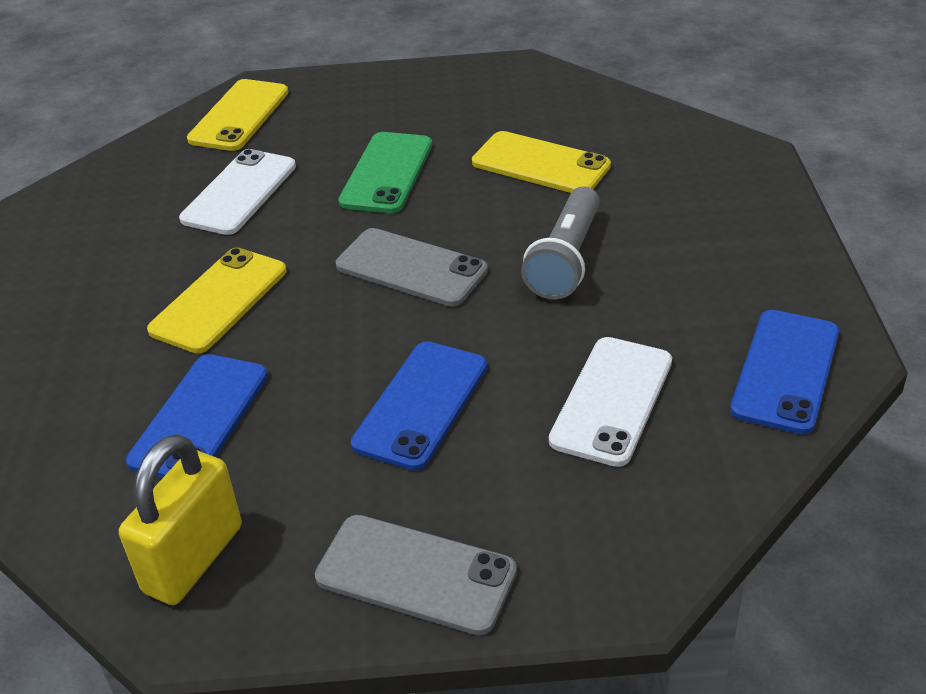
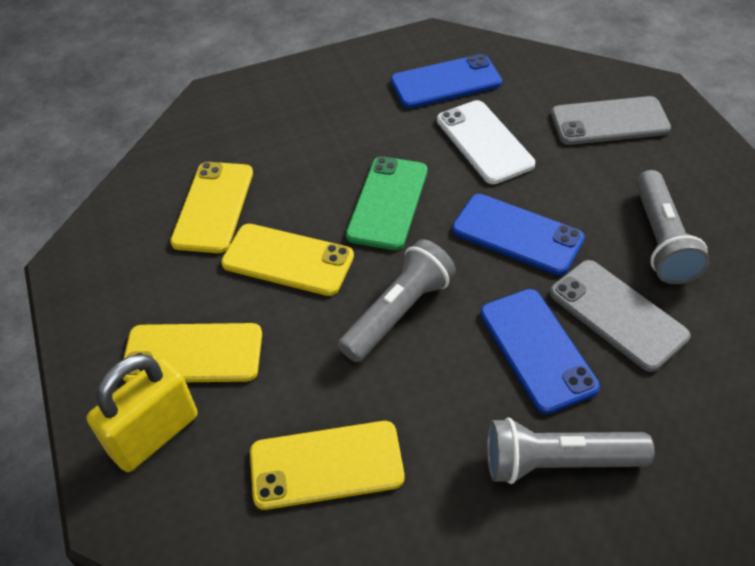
grey flashlight: 1 -> 3
white phone: 2 -> 1
yellow phone: 3 -> 4

